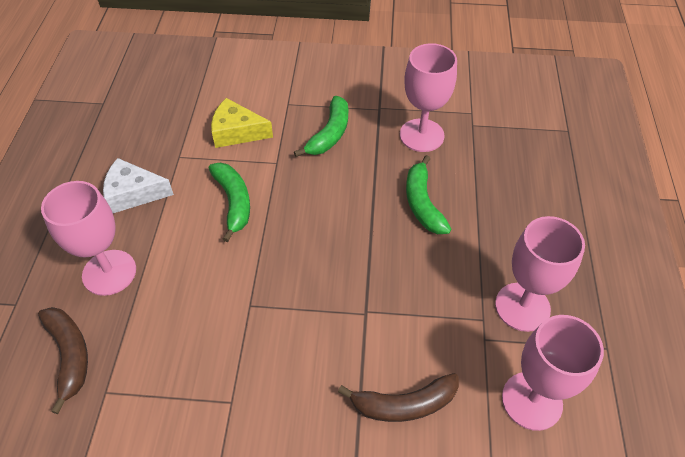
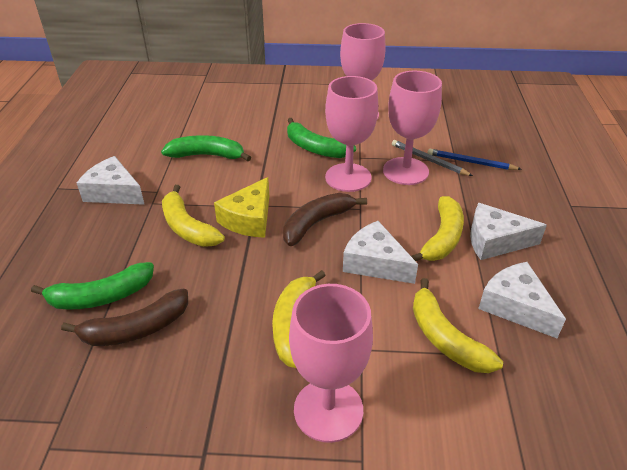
blue pencil: 0 -> 1
grey pencil: 0 -> 1
white cheese: 1 -> 4
yellow banana: 0 -> 4

